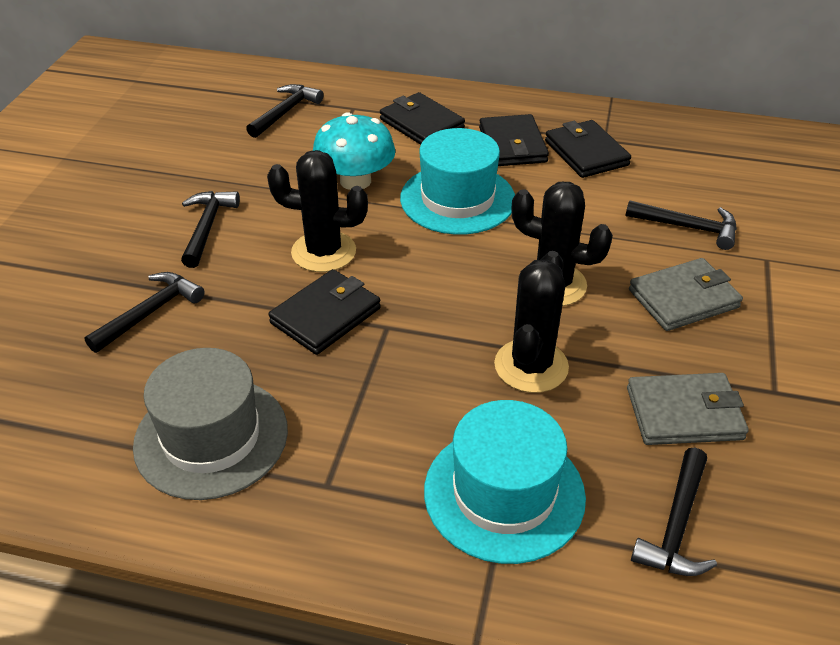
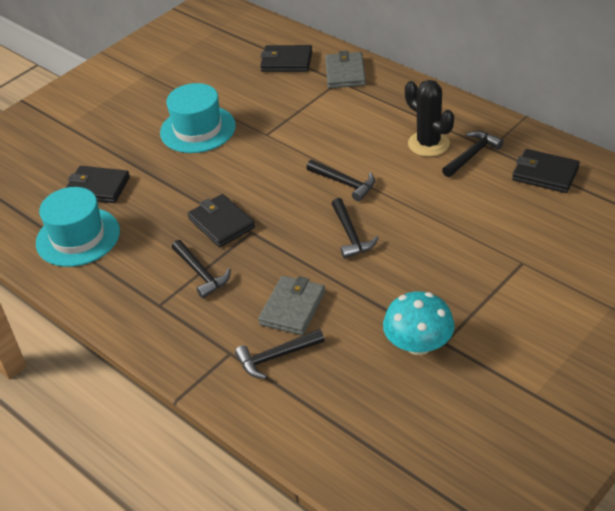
black cactus: 3 -> 1
grey hat: 1 -> 0

